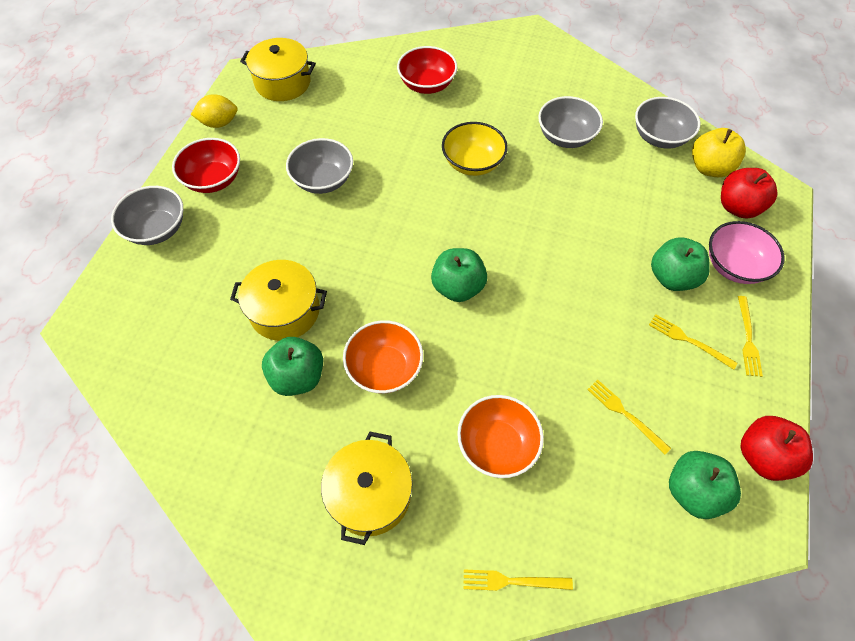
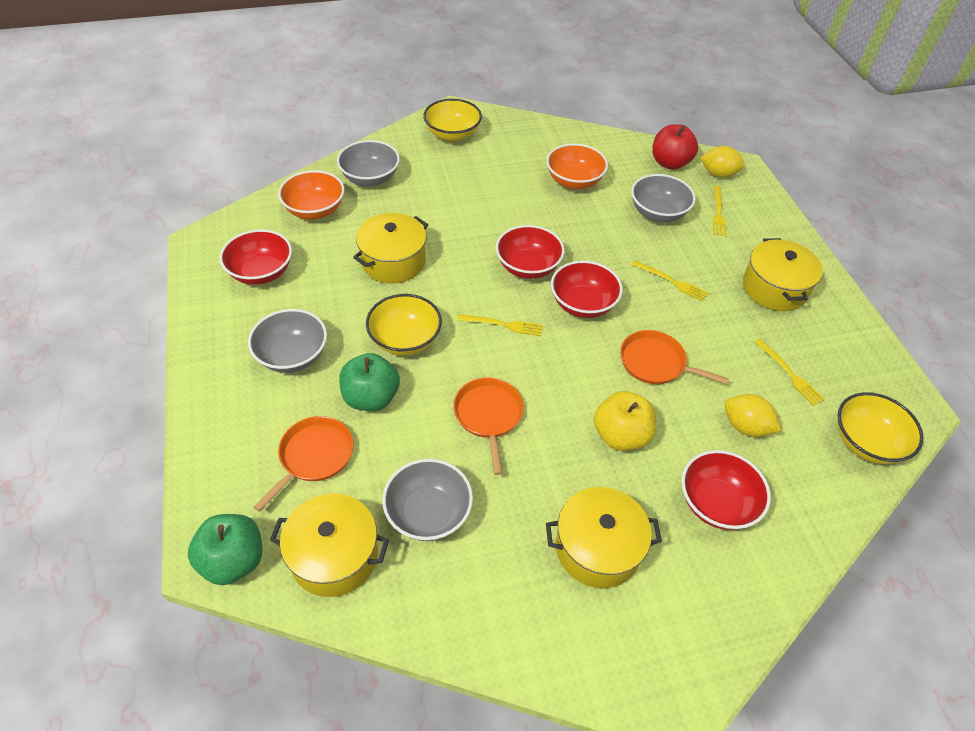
green apple: 4 -> 2
orange pan: 0 -> 3
pink bowl: 1 -> 0
red apple: 2 -> 1
red bowl: 2 -> 4
yellow bowl: 1 -> 3
yellow lemon: 1 -> 2
yellow pot: 3 -> 4

